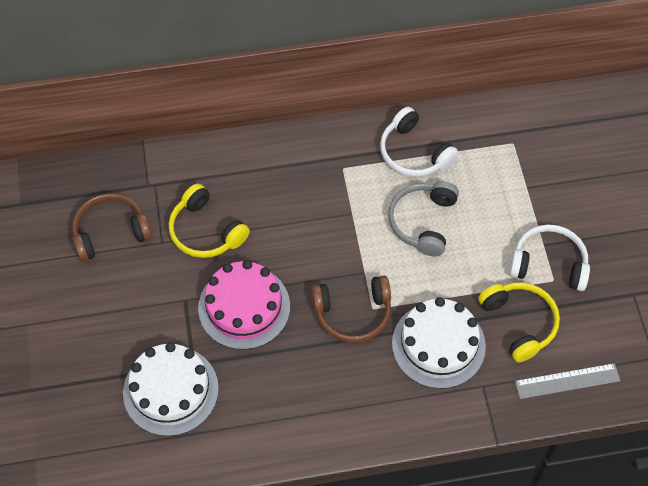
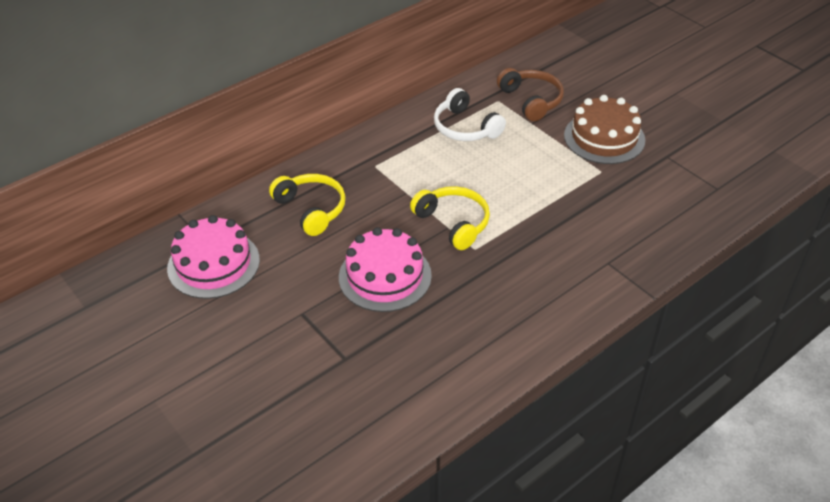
brown cake: 0 -> 1
brown headphones: 2 -> 1
grey headphones: 1 -> 0
grey ruler: 1 -> 0
pink cake: 1 -> 2
white cake: 2 -> 0
white headphones: 2 -> 1

